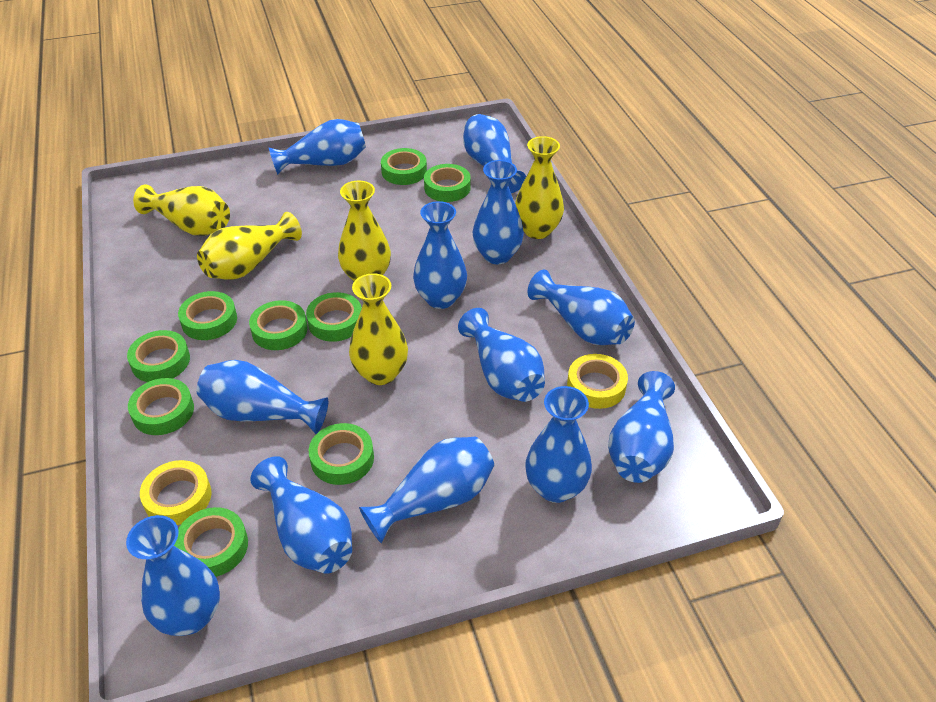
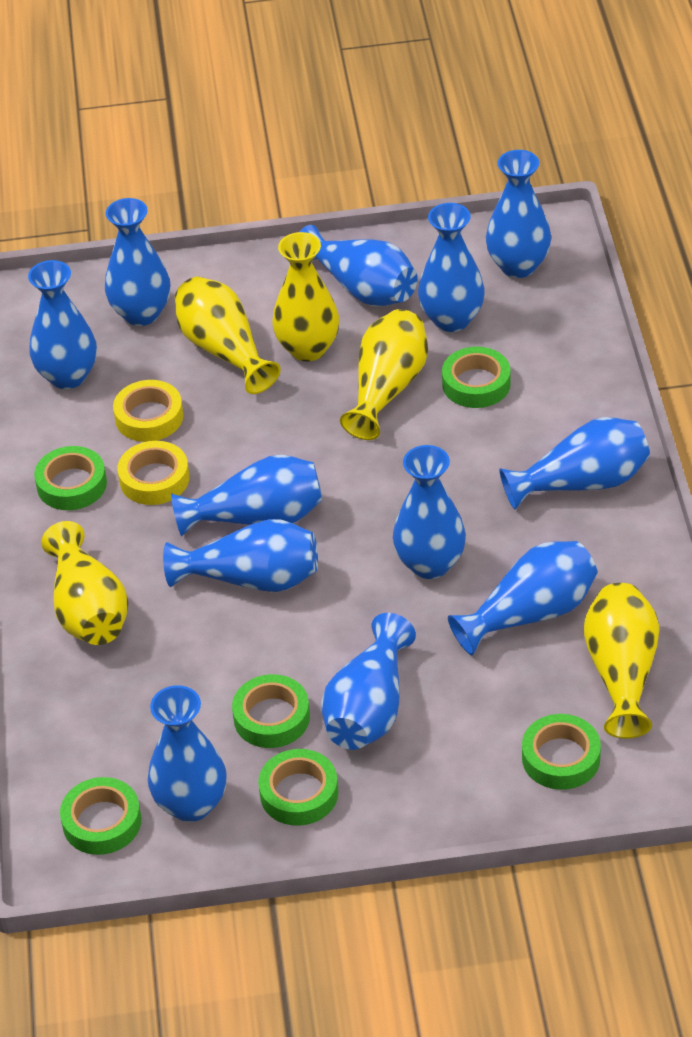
green tape: 9 -> 6

